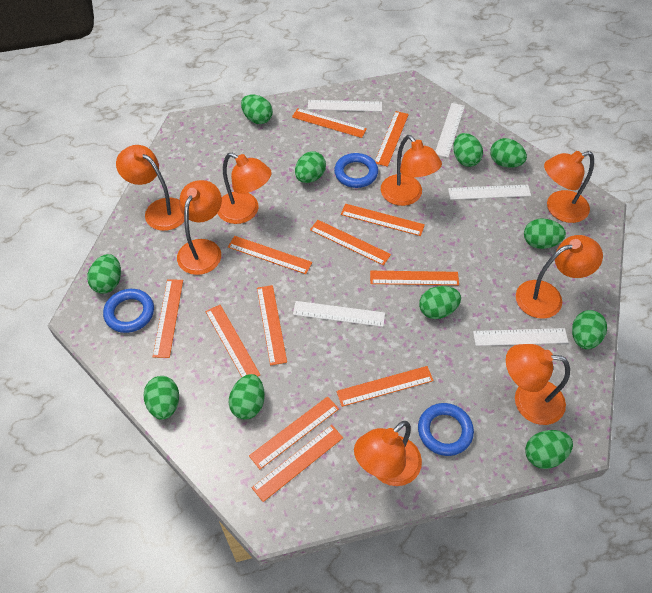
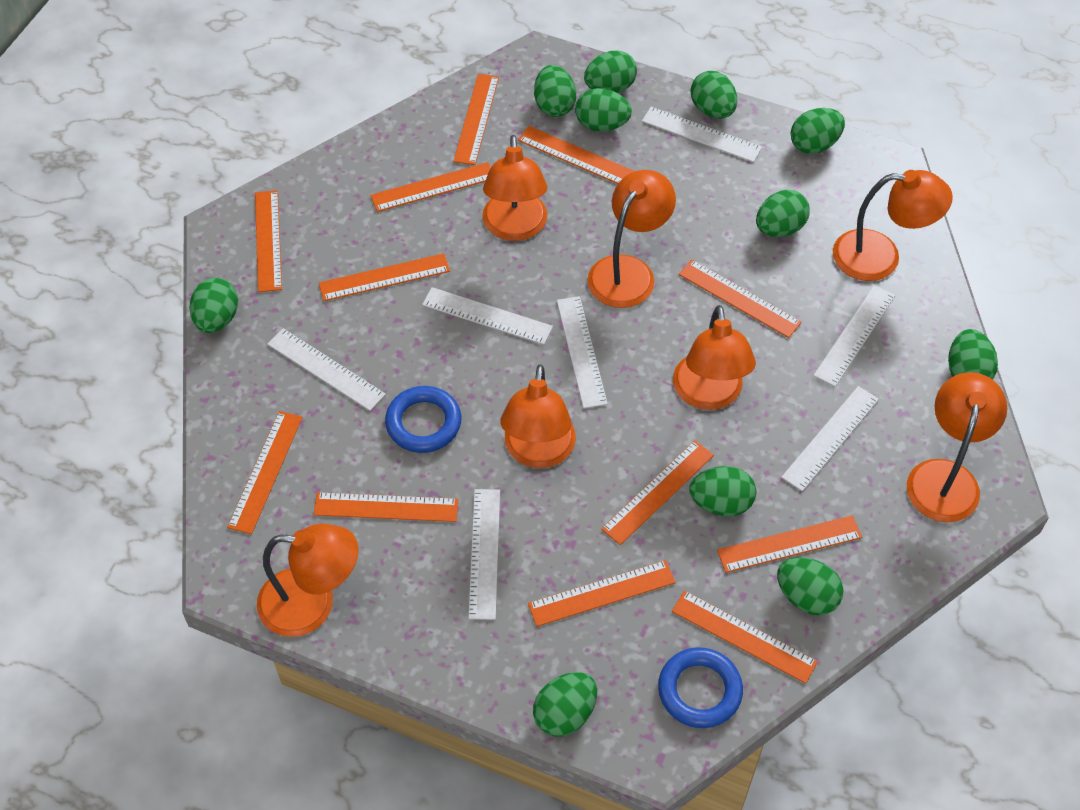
blue ring: 3 -> 2
orange lamp: 8 -> 7
white ruler: 5 -> 7

